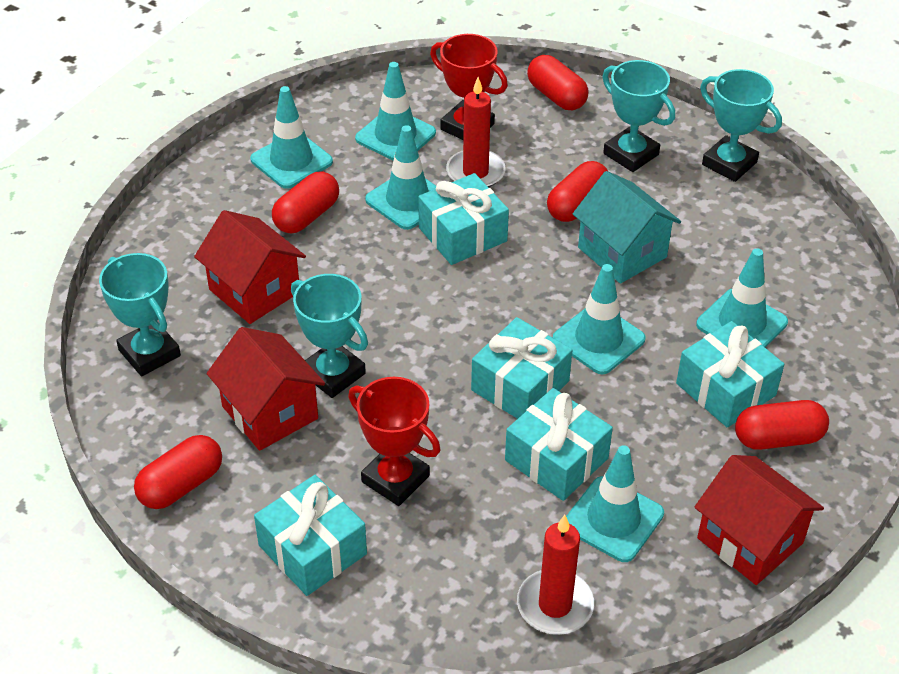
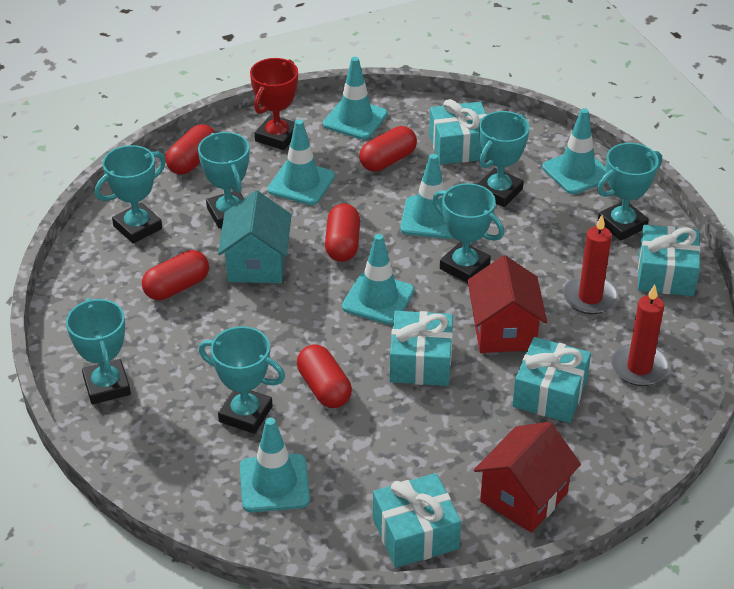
red house: 3 -> 2
red trophy: 2 -> 1
turquoise trophy: 4 -> 7

